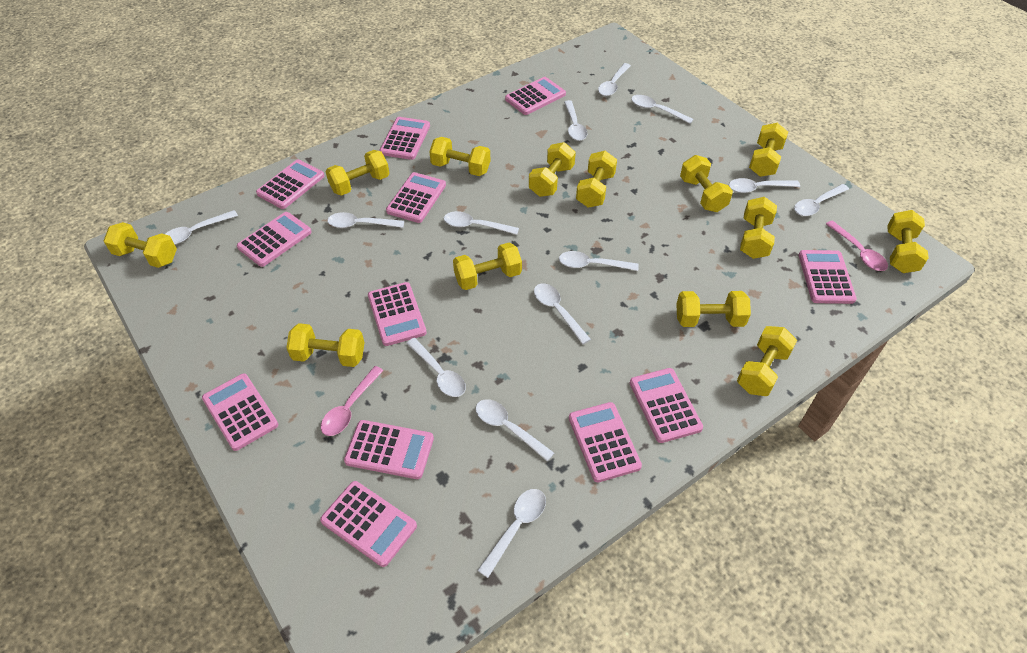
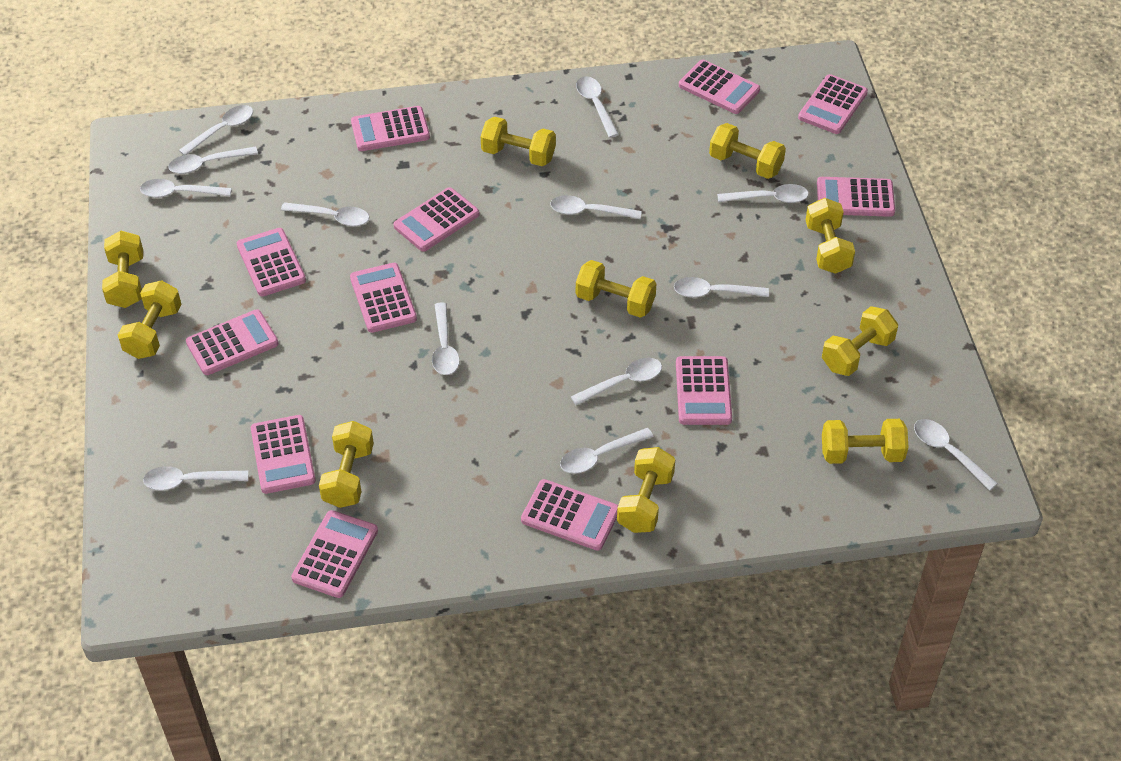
pink spoon: 2 -> 0
yellow dumbbell: 13 -> 10

